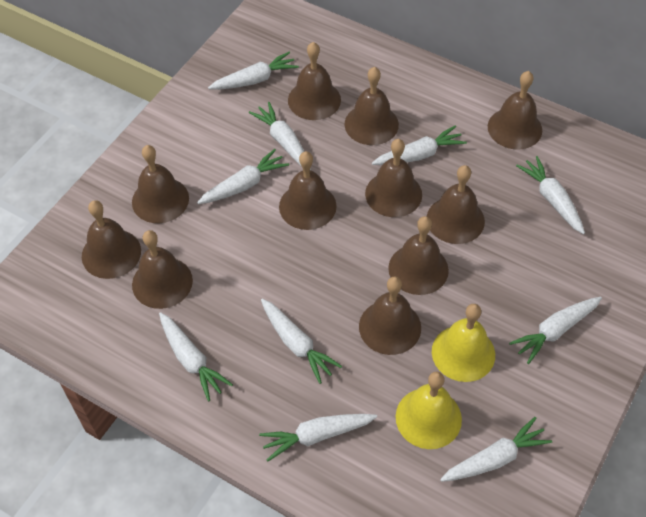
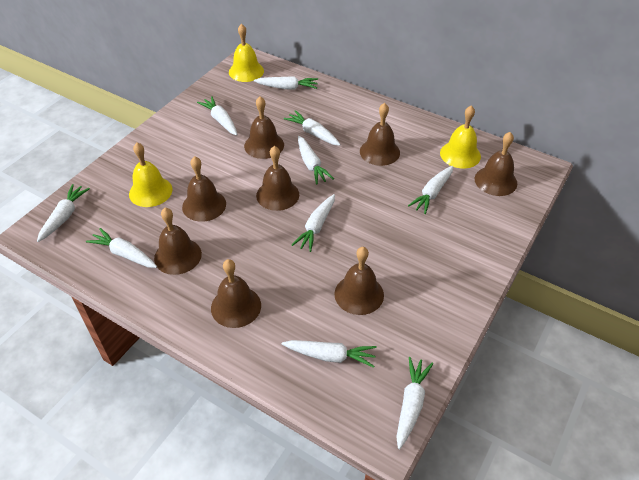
brown bell: 11 -> 8
yellow bell: 2 -> 3

